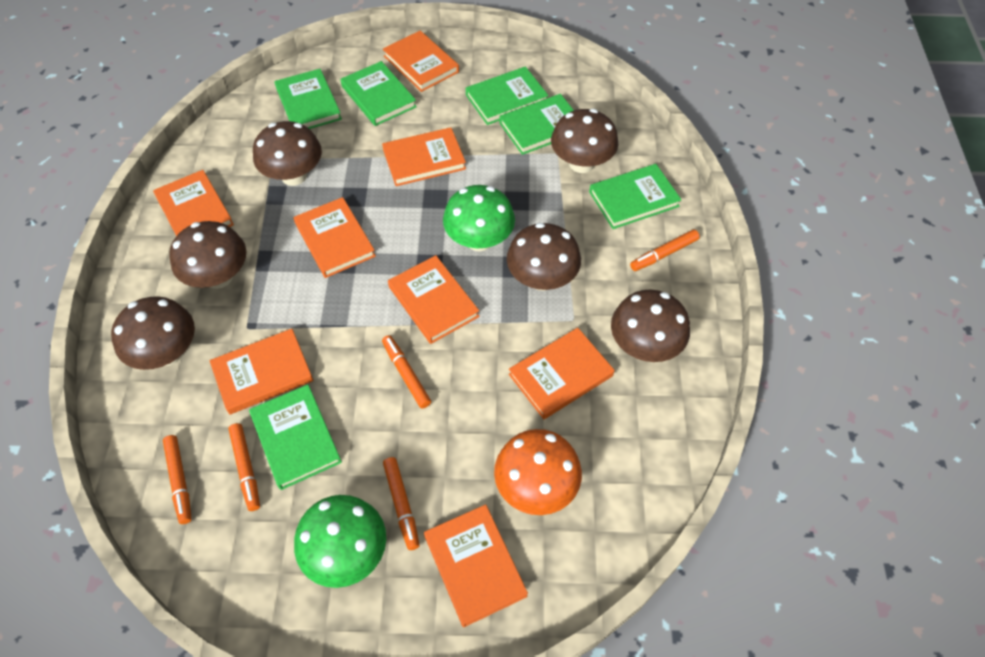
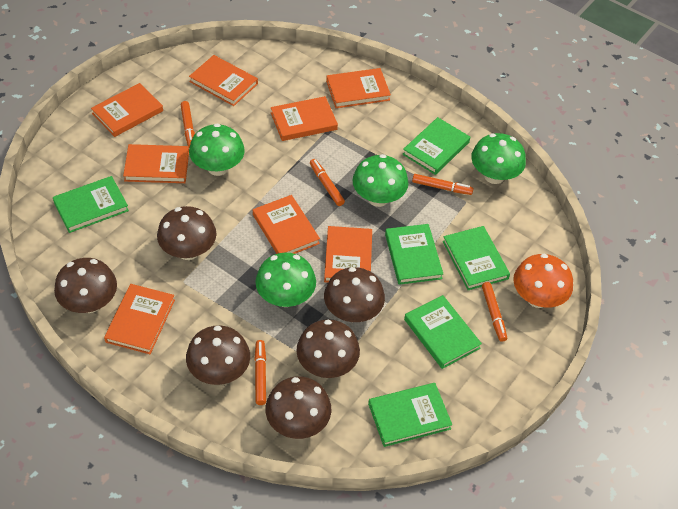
green mushroom: 2 -> 4

